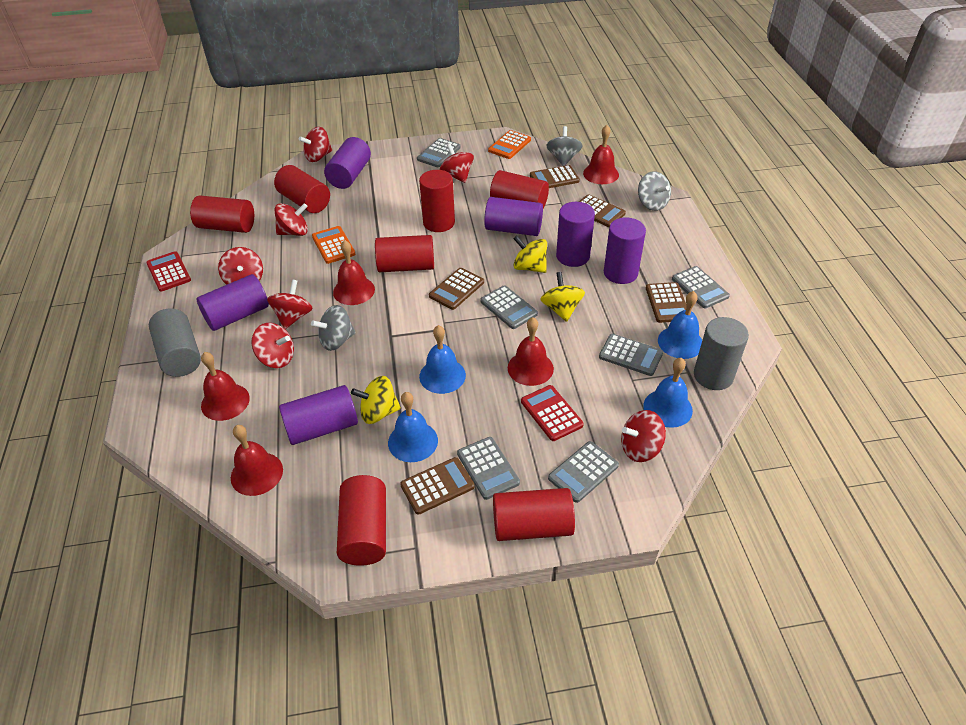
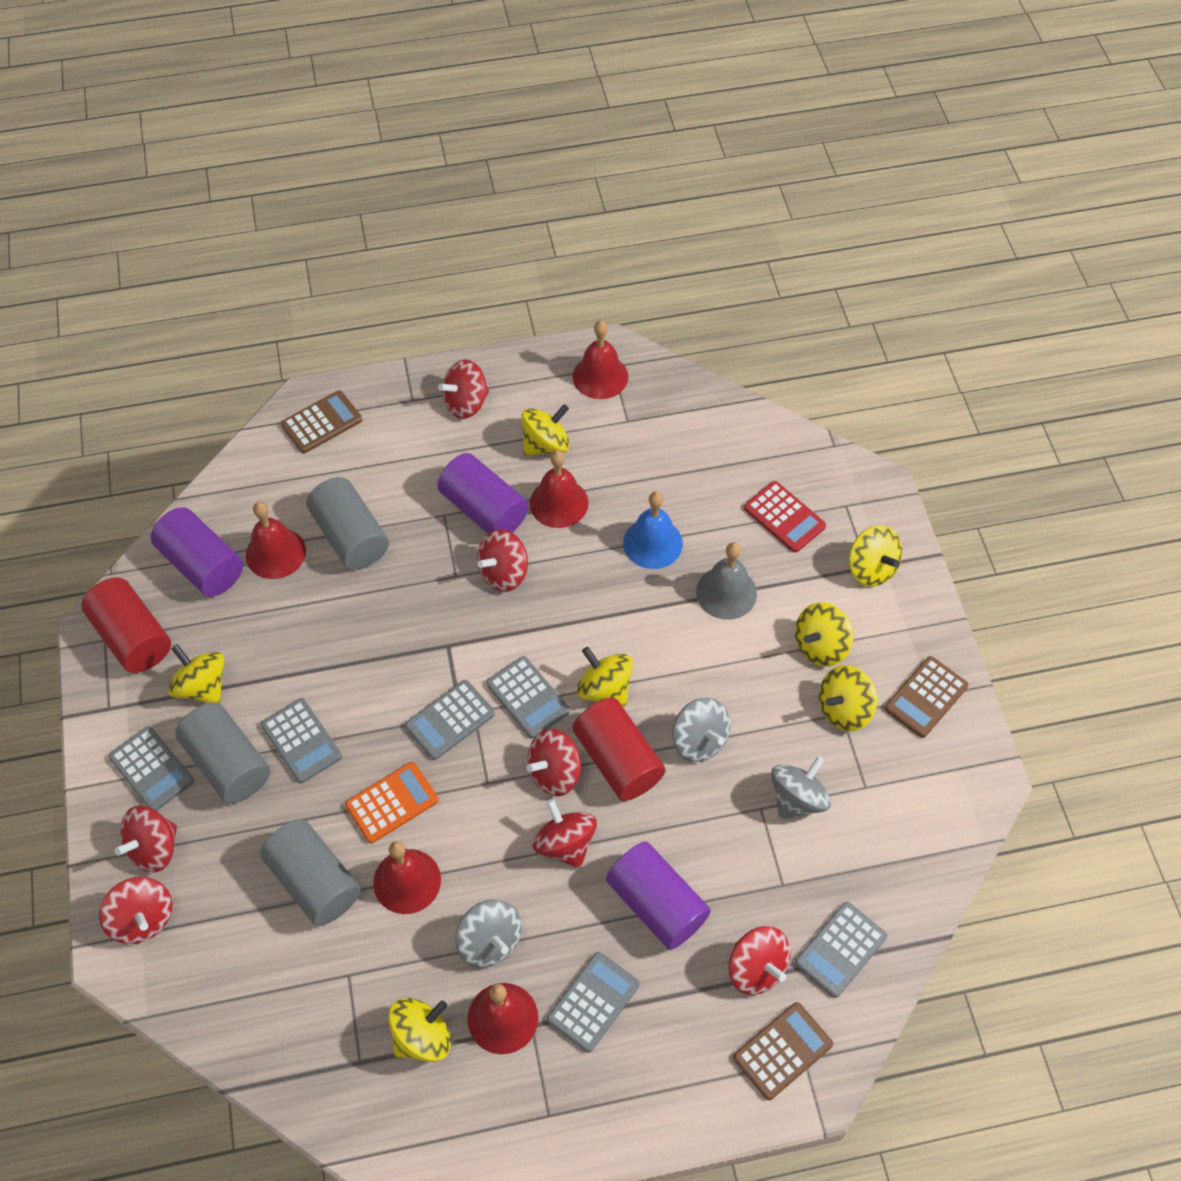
blue bell: 4 -> 1
brown calculator: 5 -> 3
grey bell: 0 -> 1
grey cylinder: 2 -> 3
orange calculator: 2 -> 1
purple cylinder: 6 -> 3
red calculator: 2 -> 1
red cylinder: 7 -> 2
yellow spinning top: 3 -> 7

